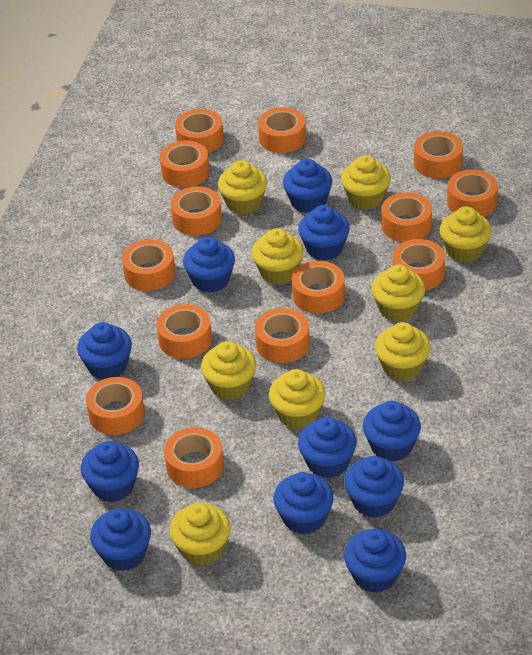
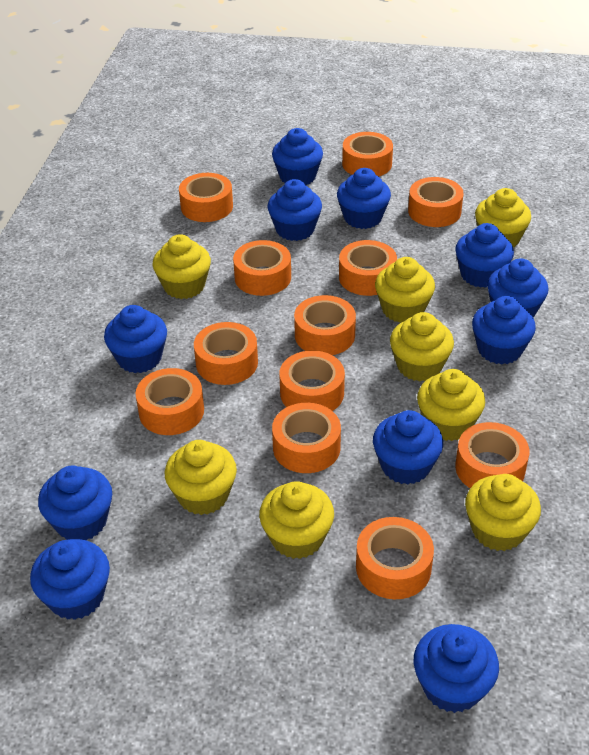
orange tape: 14 -> 12
yellow cupcake: 9 -> 8

